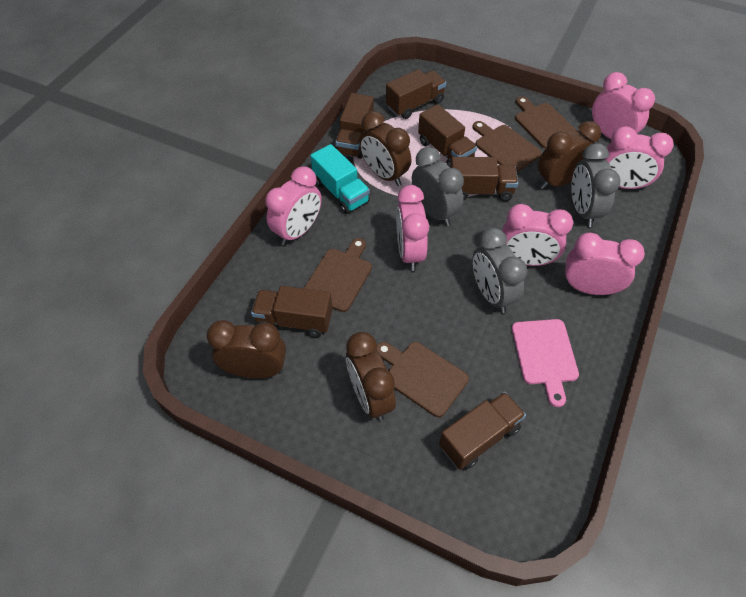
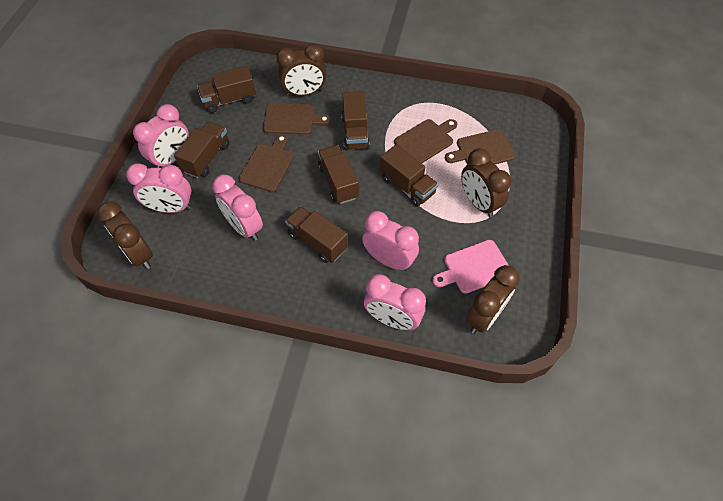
grey clock: 3 -> 0
pink clock: 6 -> 5
turquoise truck: 1 -> 0

